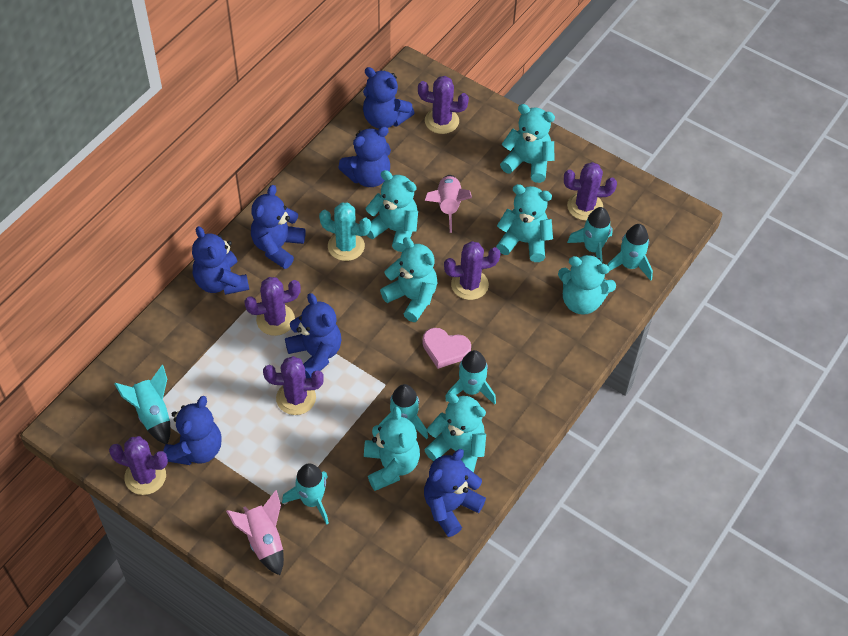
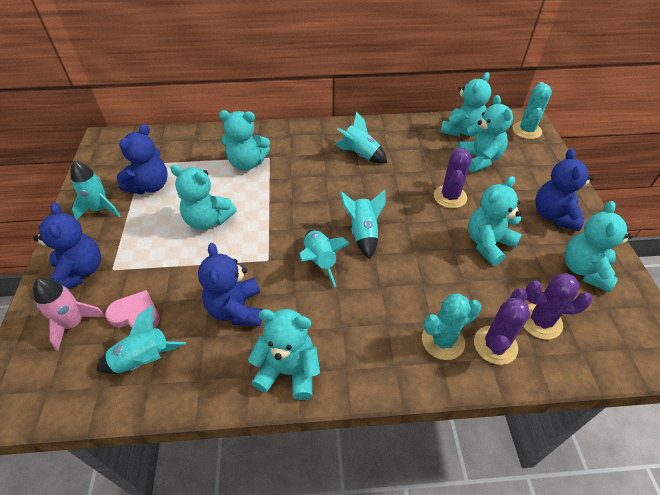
blue teddy bear: 7 -> 4
pink rocket: 2 -> 1
purple cactus: 6 -> 3
turquoise cactus: 1 -> 2
turquoise rocket: 6 -> 5

